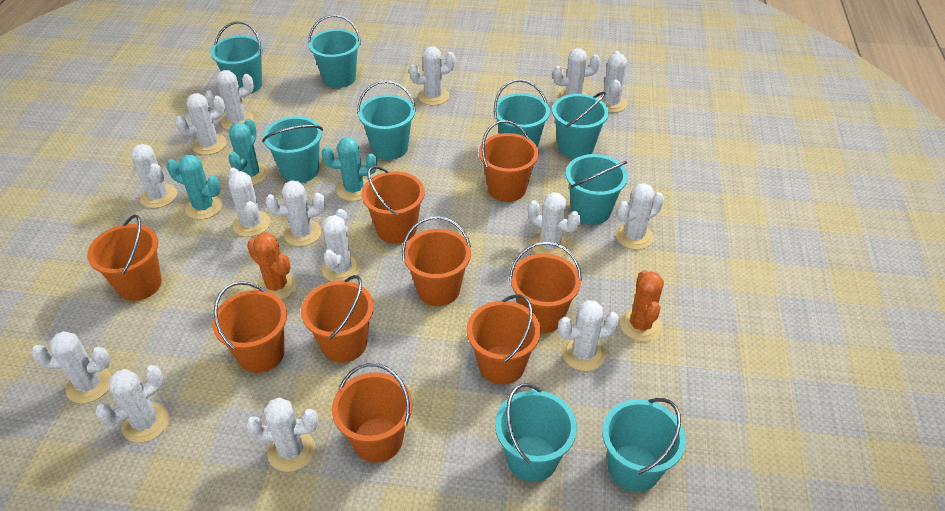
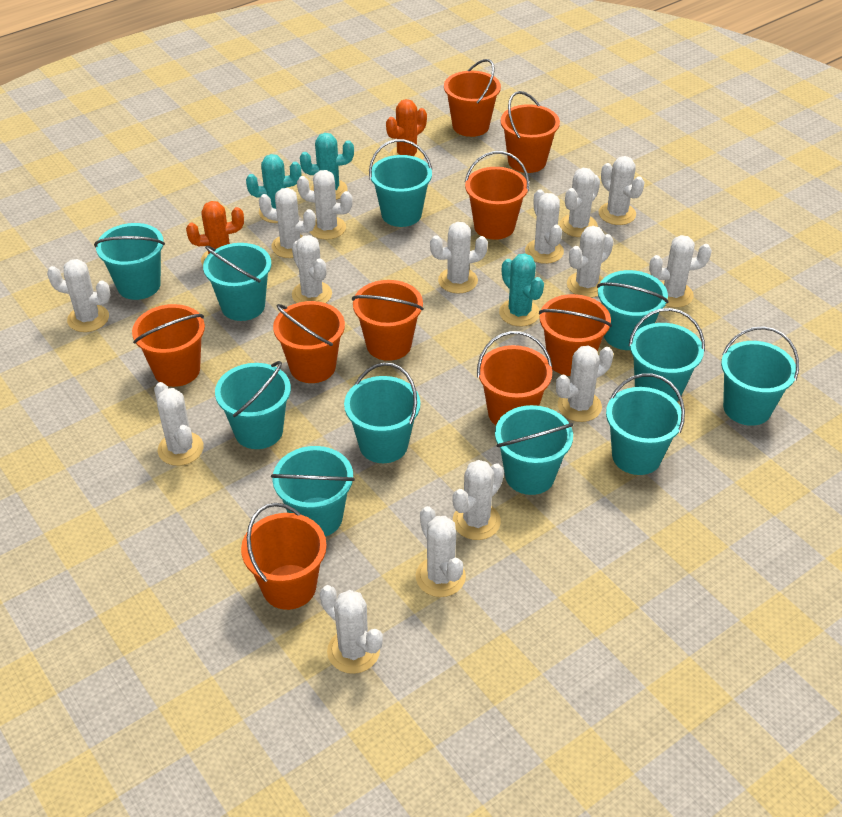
turquoise bucket: 9 -> 11

